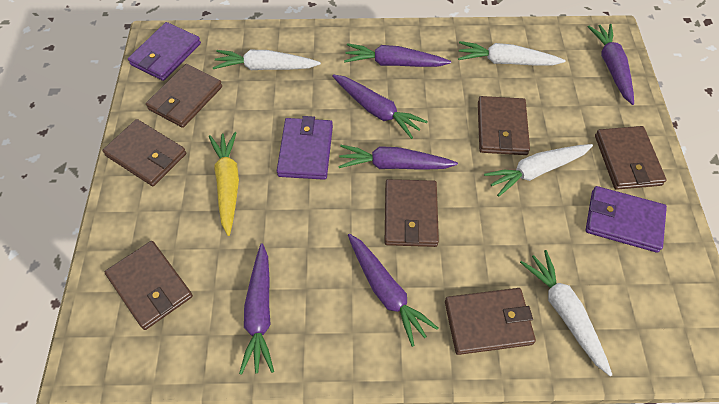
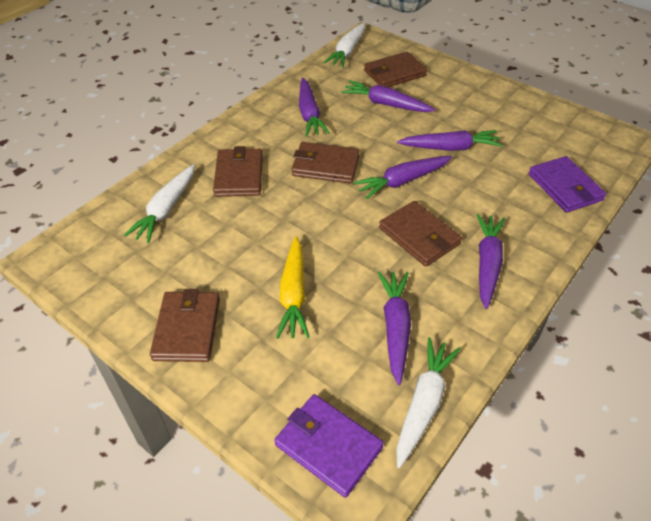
brown wallet: 7 -> 5
purple wallet: 3 -> 2
white carrot: 4 -> 3

